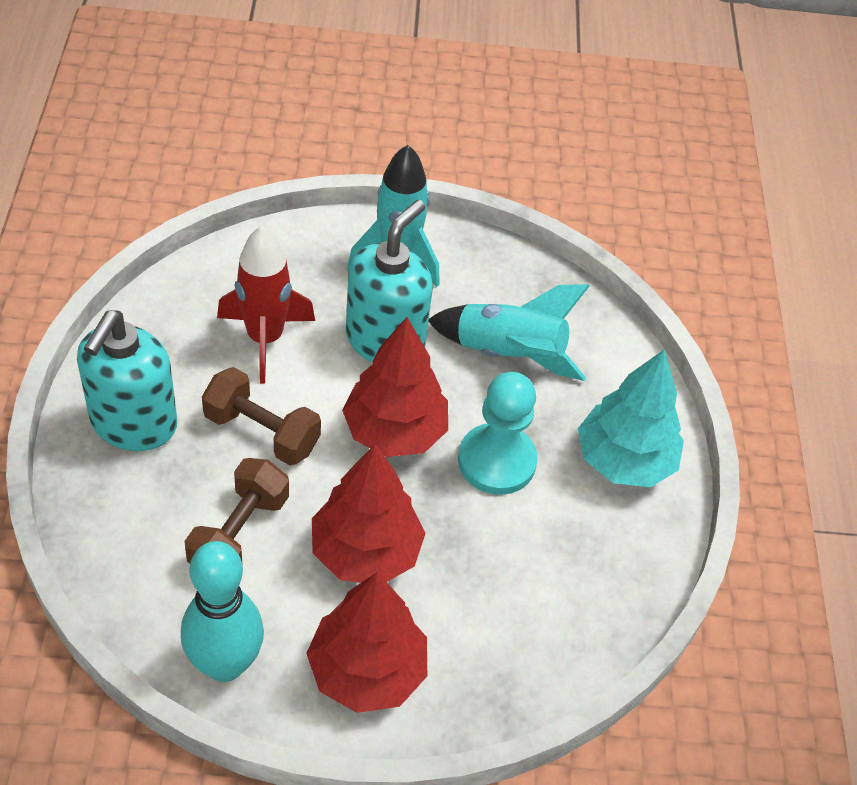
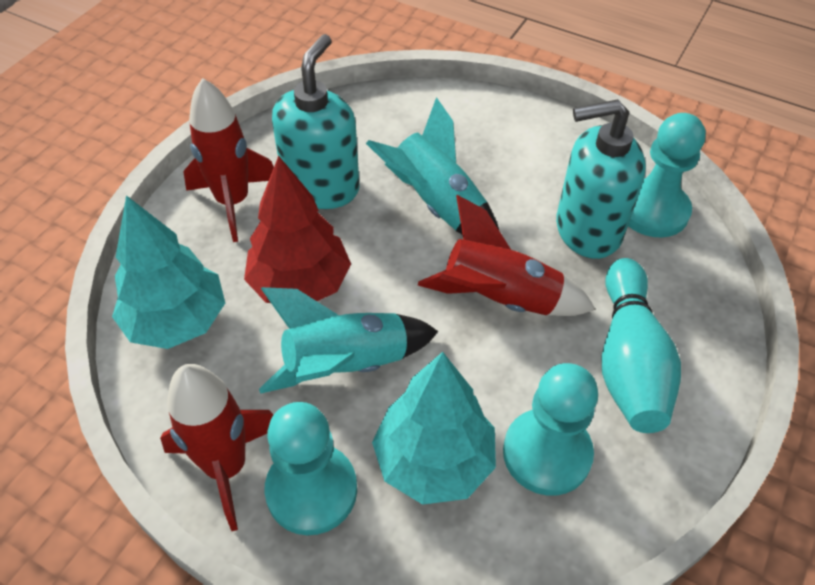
brown dumbbell: 2 -> 0
red rocket: 1 -> 3
red tree: 3 -> 1
turquoise pawn: 1 -> 3
turquoise tree: 1 -> 2

